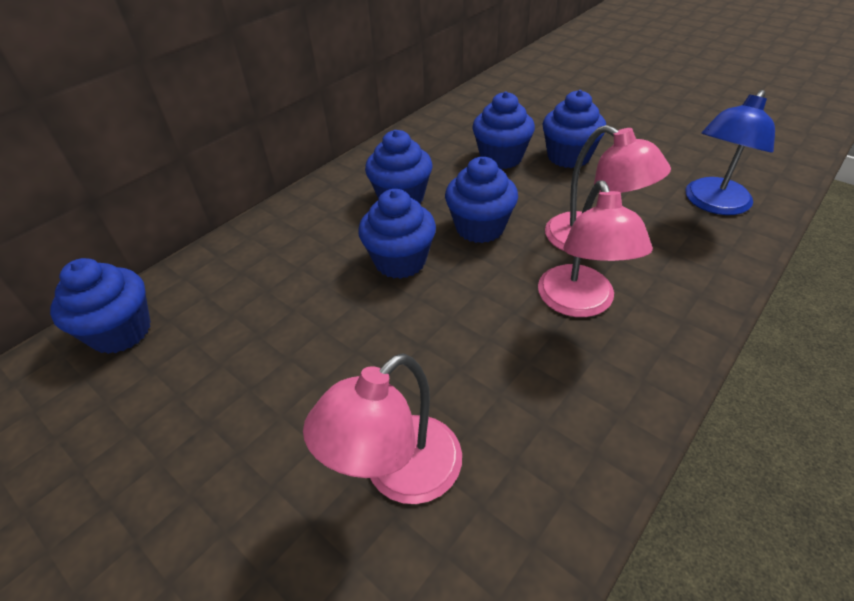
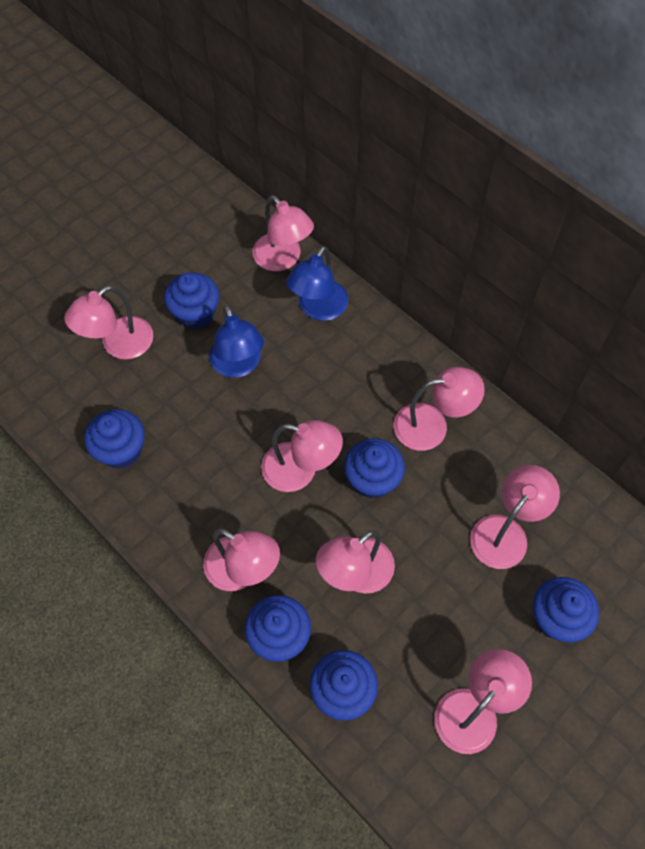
blue lamp: 1 -> 2
pink lamp: 3 -> 8

